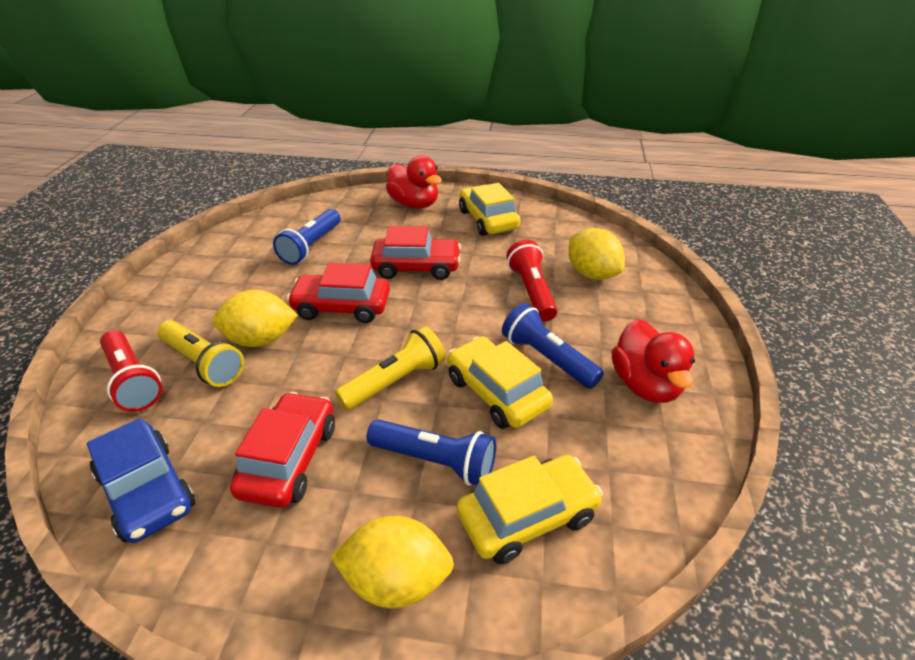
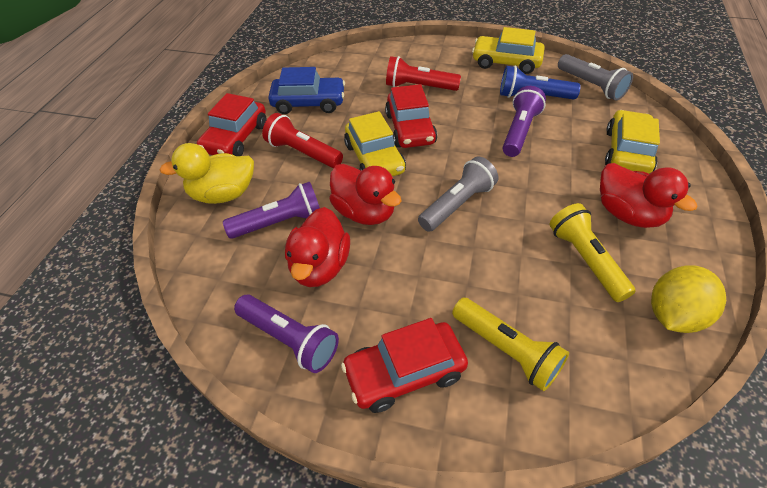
blue flashlight: 3 -> 1
grey flashlight: 0 -> 2
purple flashlight: 0 -> 3
red duck: 2 -> 3
yellow duck: 0 -> 1
yellow lemon: 3 -> 1

